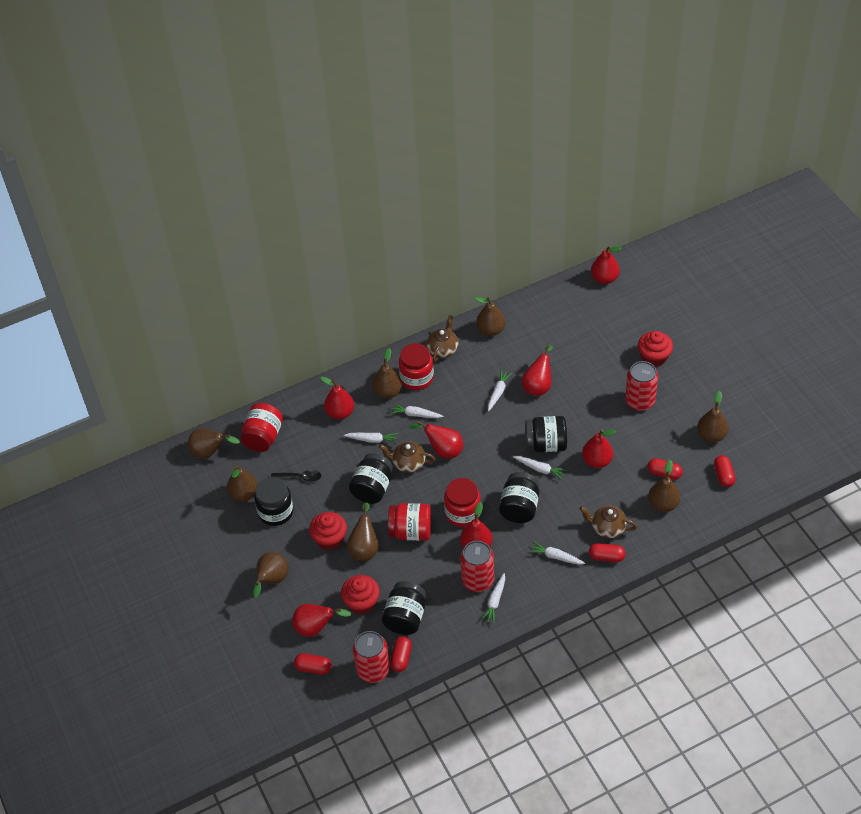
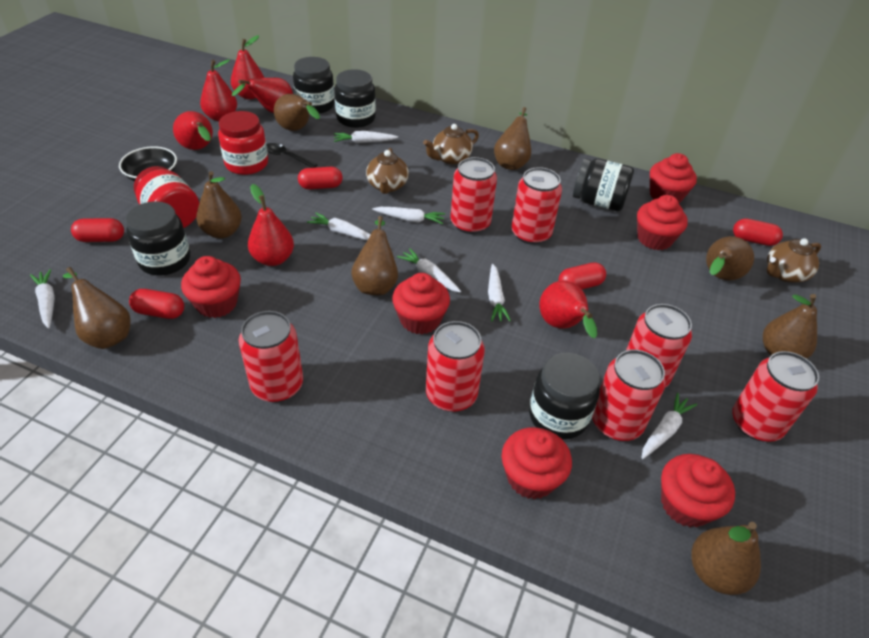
black bowl: 0 -> 1
red can: 3 -> 7
red cupcake: 3 -> 6
red jar: 4 -> 2
red pear: 7 -> 6
white carrot: 6 -> 7

